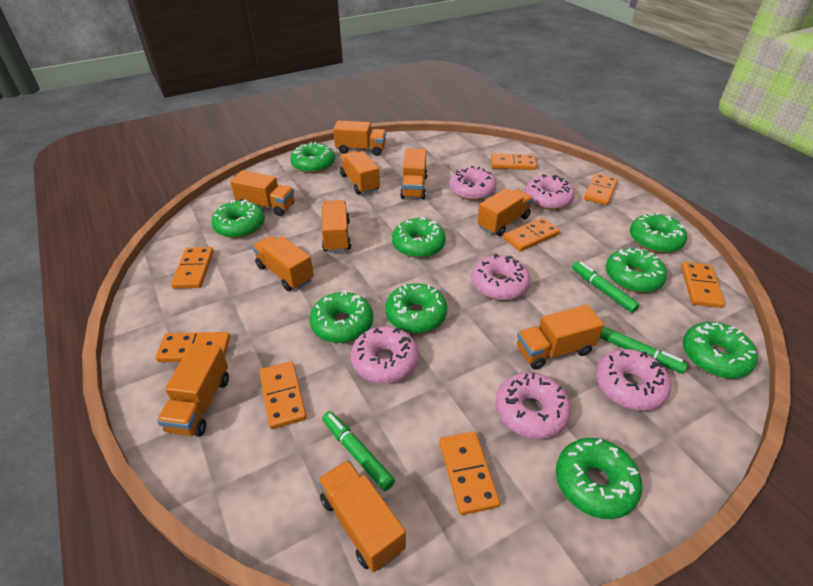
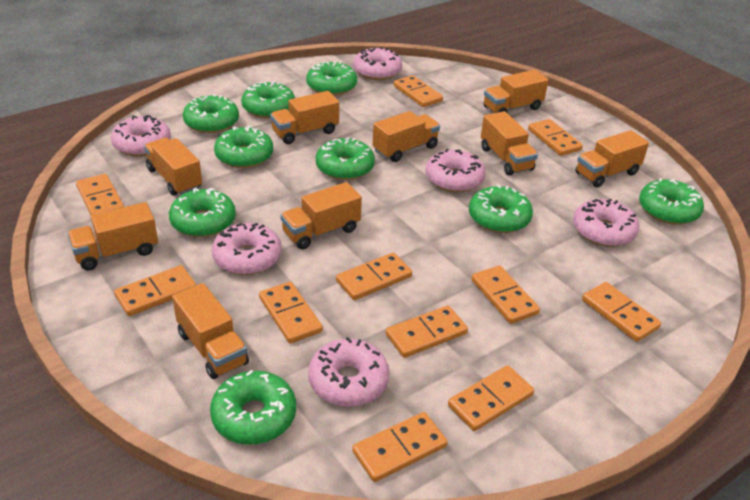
green marker: 3 -> 0
orange domino: 8 -> 11
orange truck: 10 -> 9

